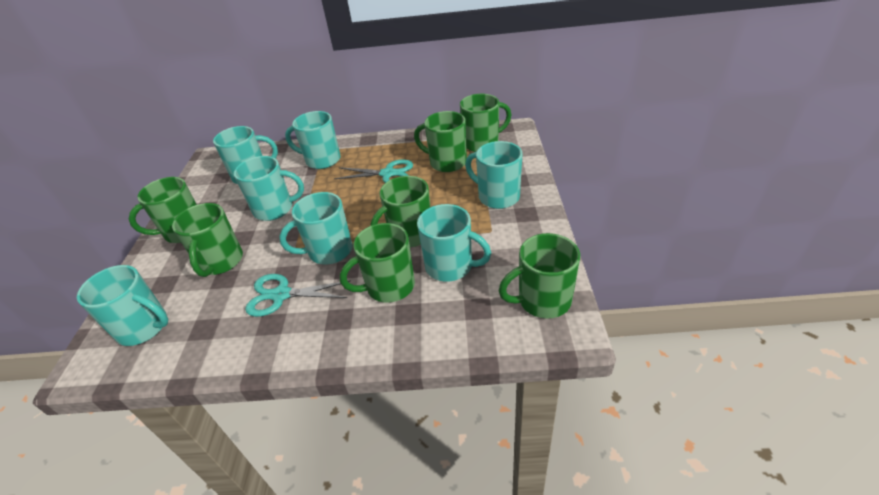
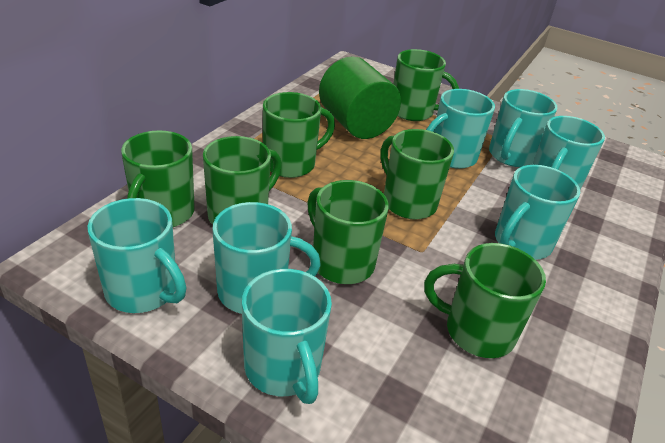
green cylinder: 0 -> 1
turquoise scissors: 2 -> 0

